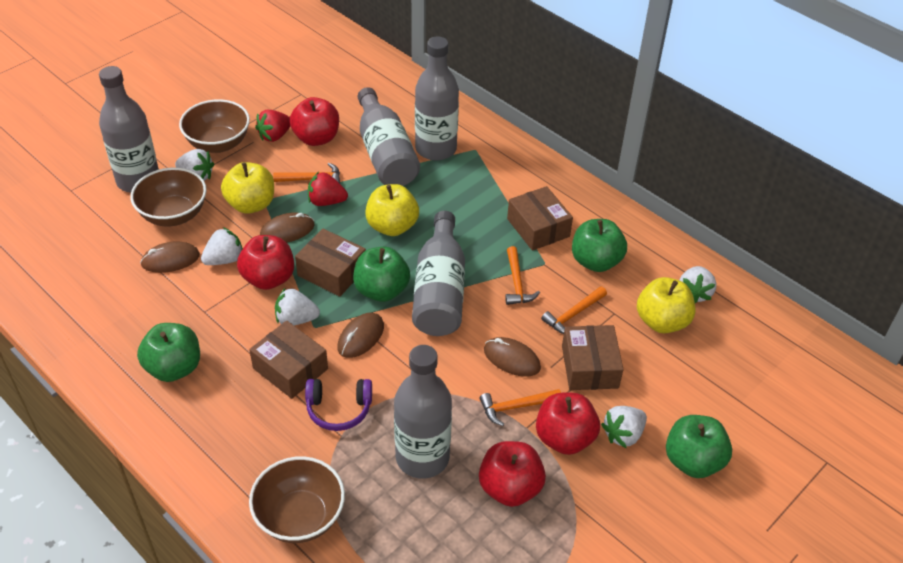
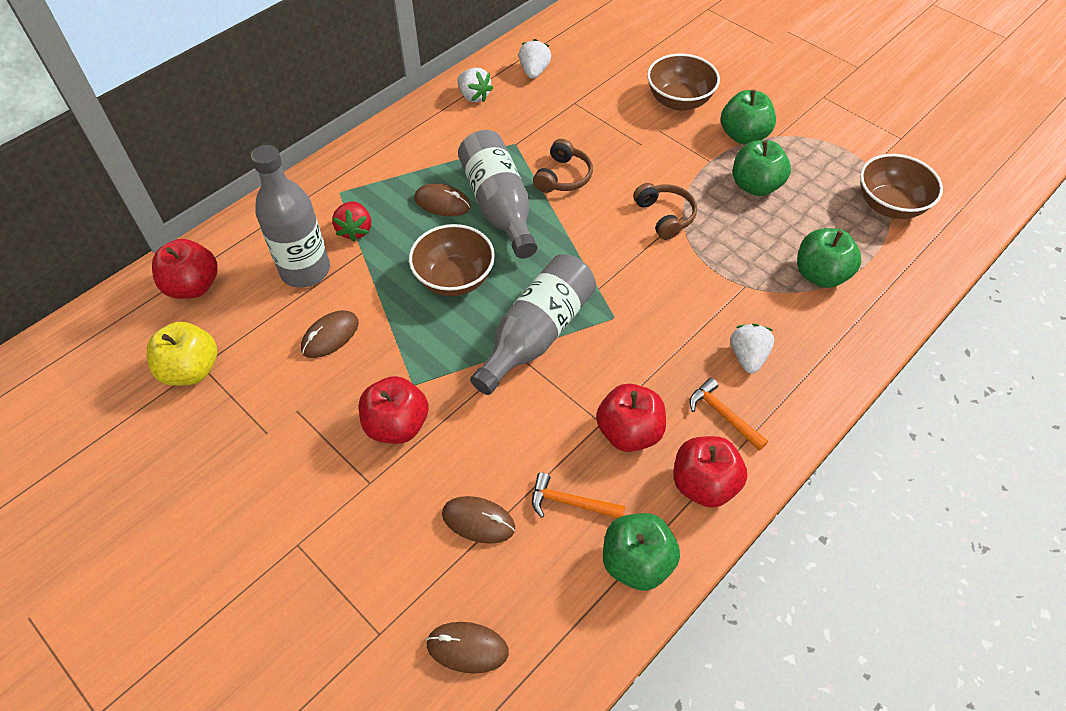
brown box: 4 -> 0
brown headphones: 0 -> 2
grey bottle: 5 -> 3
orange hammer: 4 -> 2
purple headphones: 1 -> 0
red strawberry: 2 -> 1
white strawberry: 5 -> 3
yellow apple: 3 -> 1

